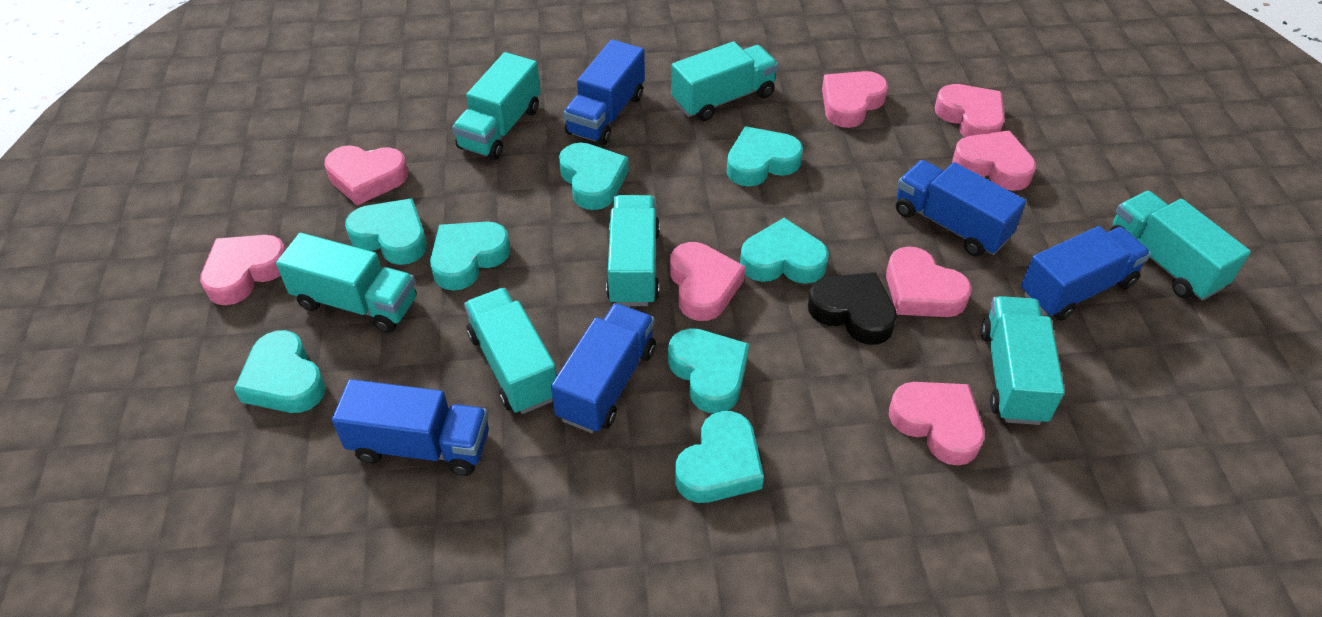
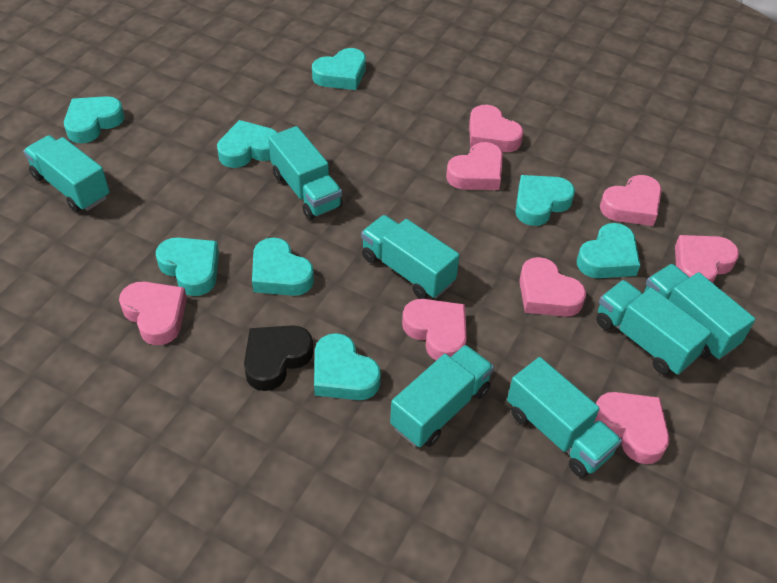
blue truck: 5 -> 0

